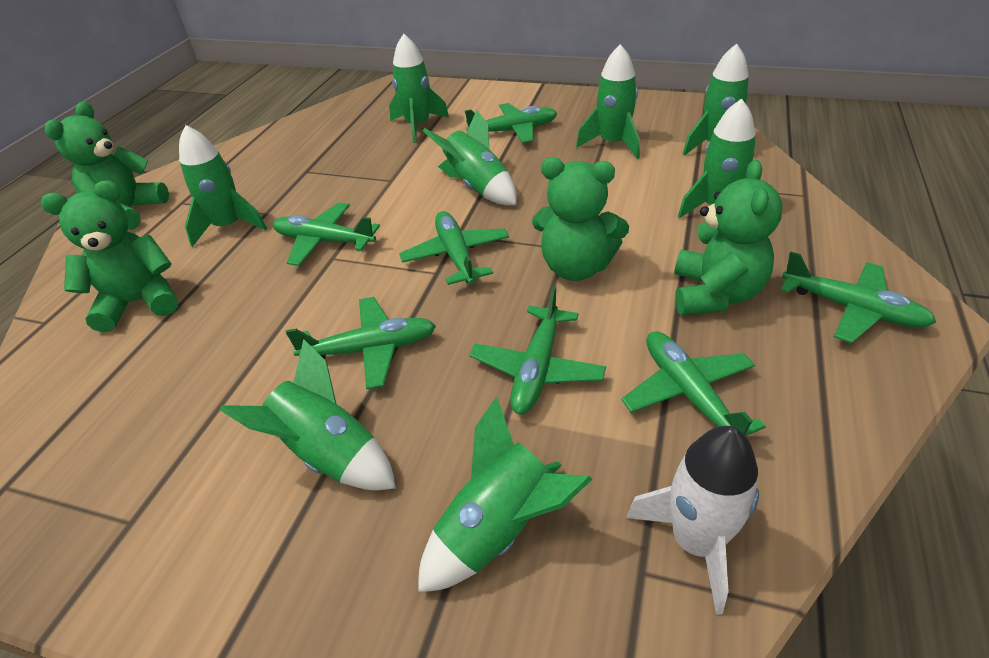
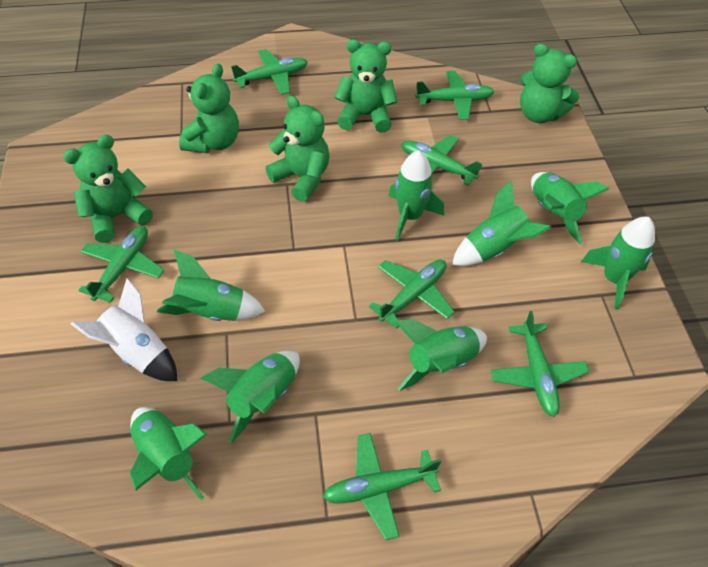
green teddy bear: 4 -> 5

